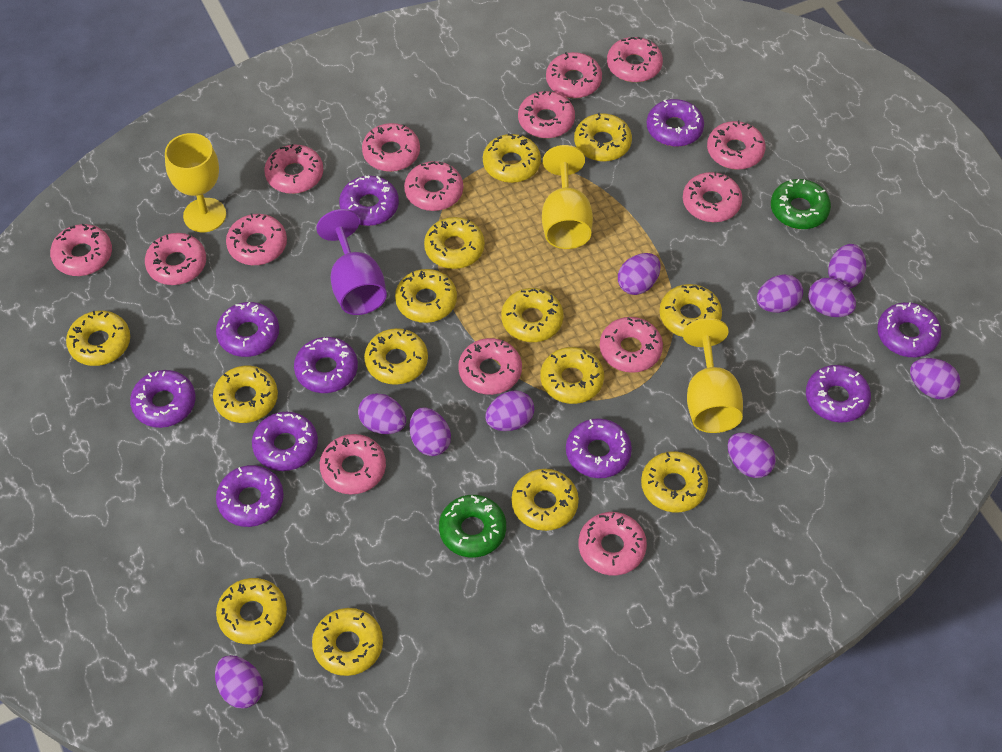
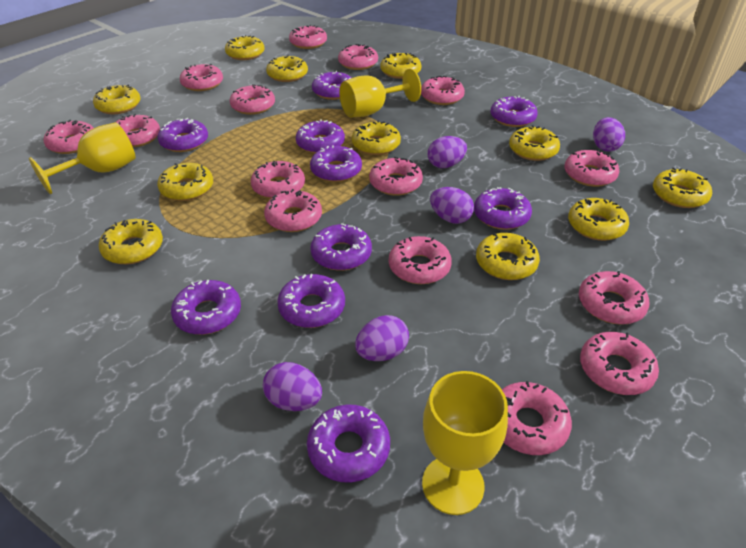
green donut: 2 -> 0
purple egg: 10 -> 5
purple goblet: 1 -> 0
yellow donut: 14 -> 11

